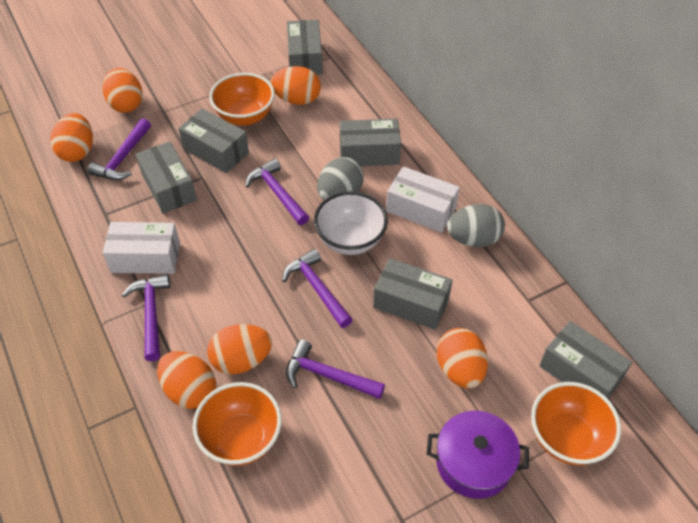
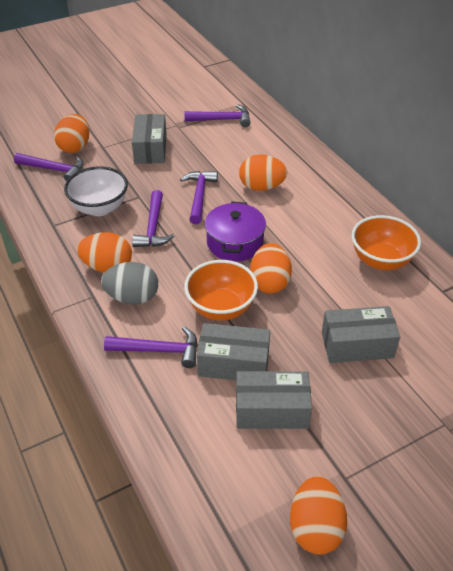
grey box: 6 -> 4
grey egg: 2 -> 1
orange bowl: 3 -> 2
orange egg: 6 -> 5
white box: 2 -> 0

